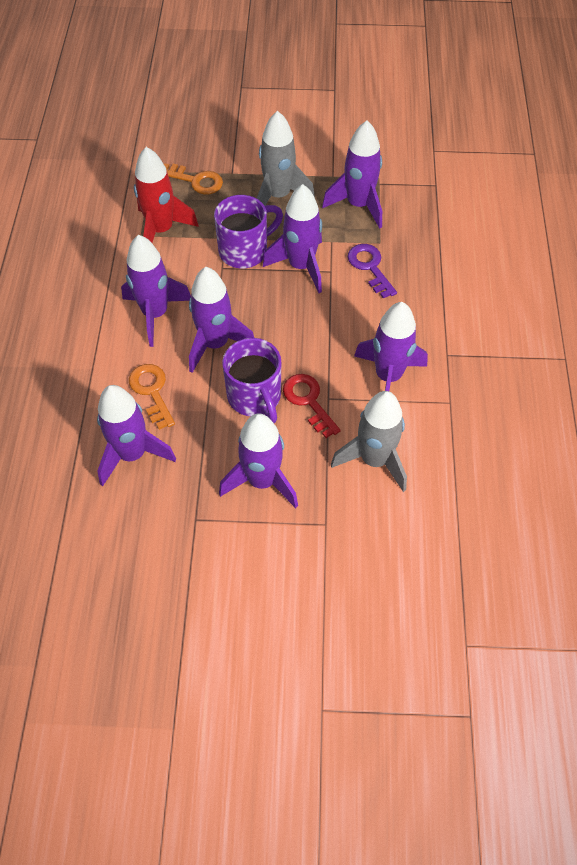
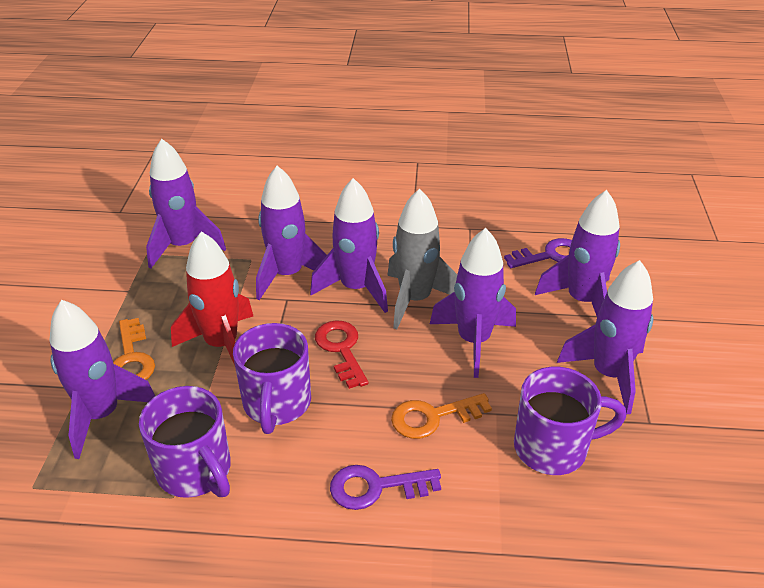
grey rocket: 2 -> 1
purple key: 1 -> 2
purple mug: 2 -> 3

